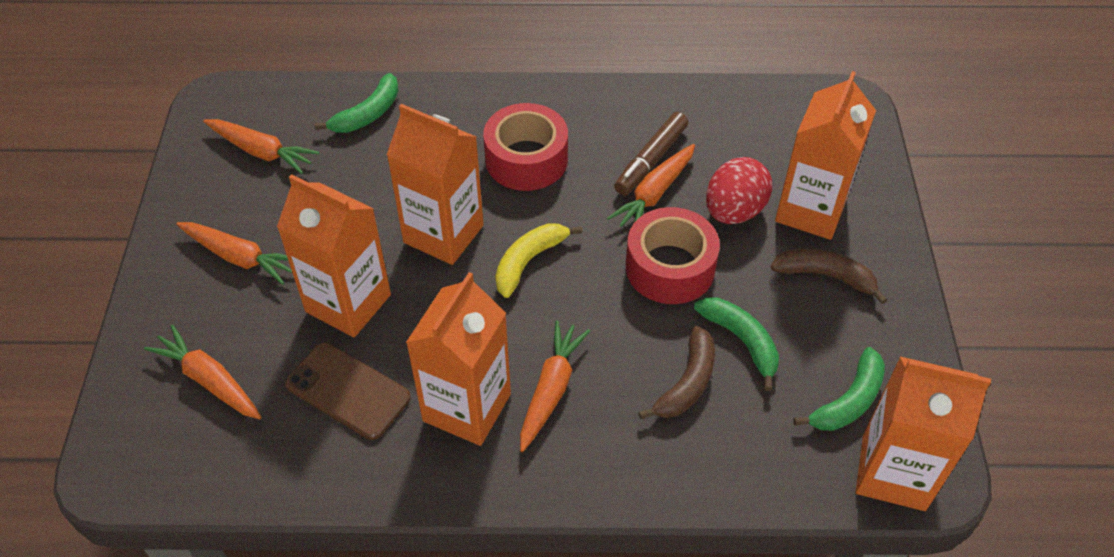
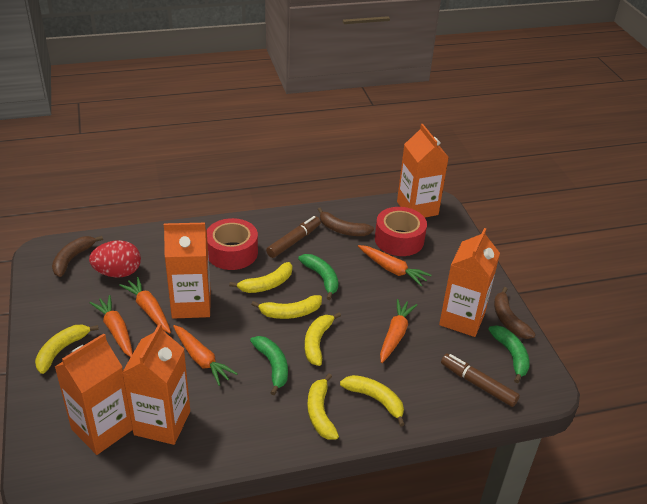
brown banana: 2 -> 3
brown marker: 1 -> 2
brown phone: 1 -> 0
yellow banana: 1 -> 6

